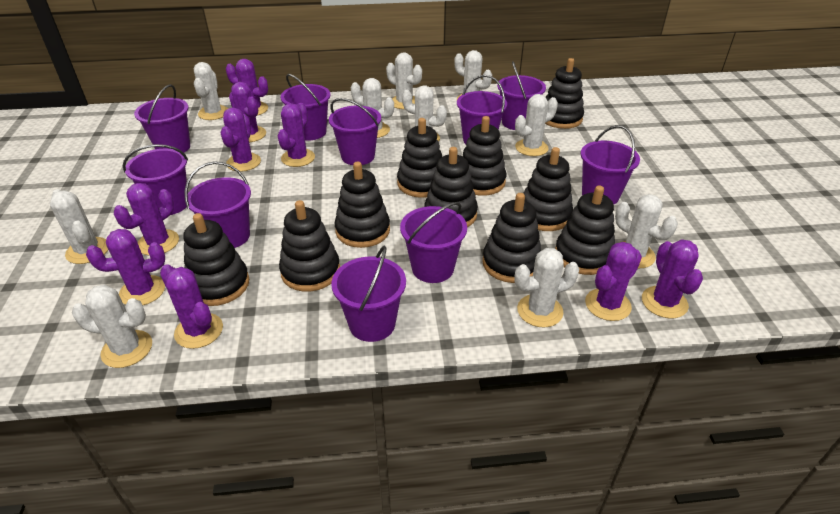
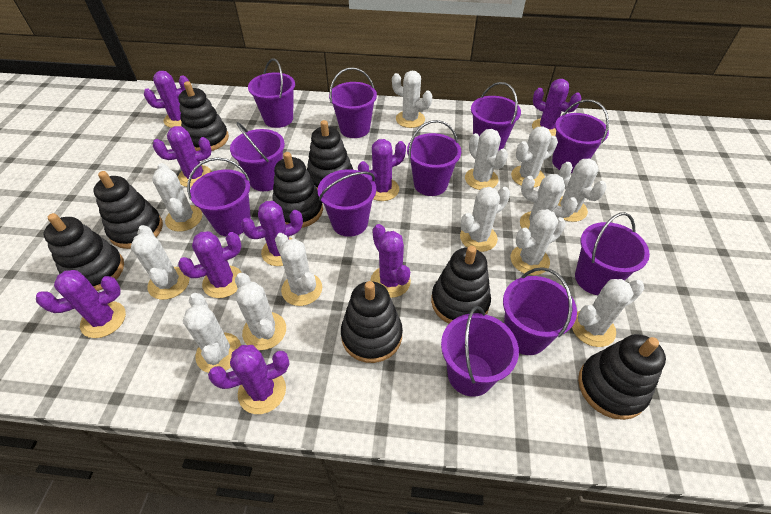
black stacking toy: 10 -> 8
purple bucket: 10 -> 11
white cactus: 10 -> 13

